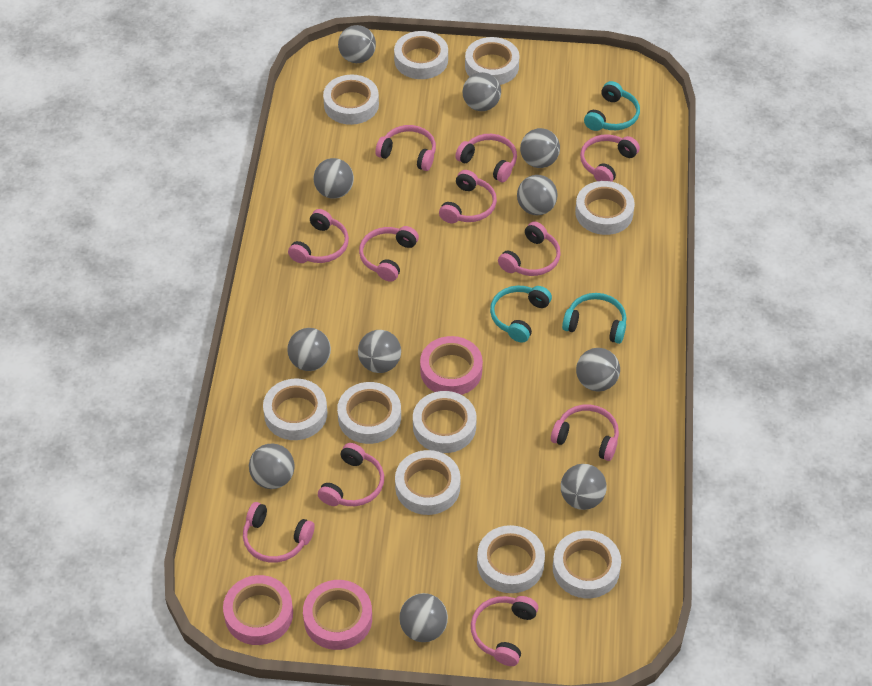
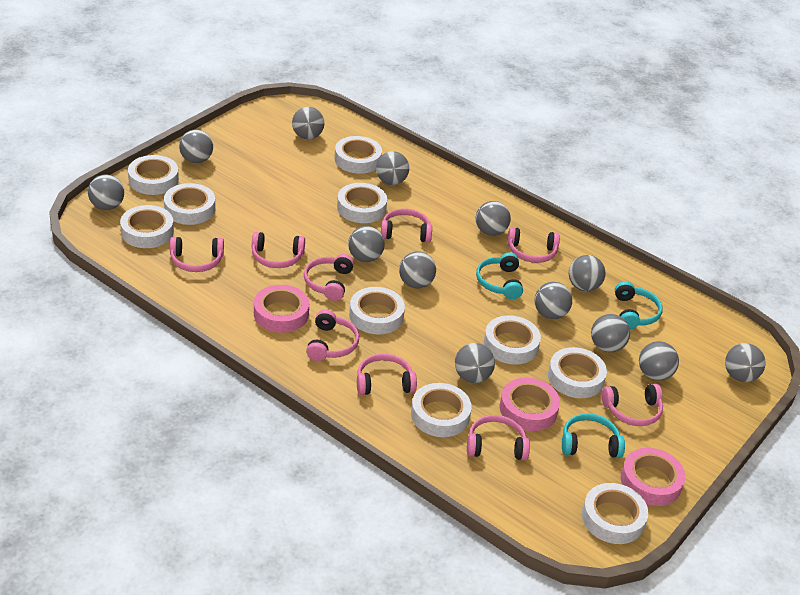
grey ball: 11 -> 13
pink headphones: 11 -> 9

